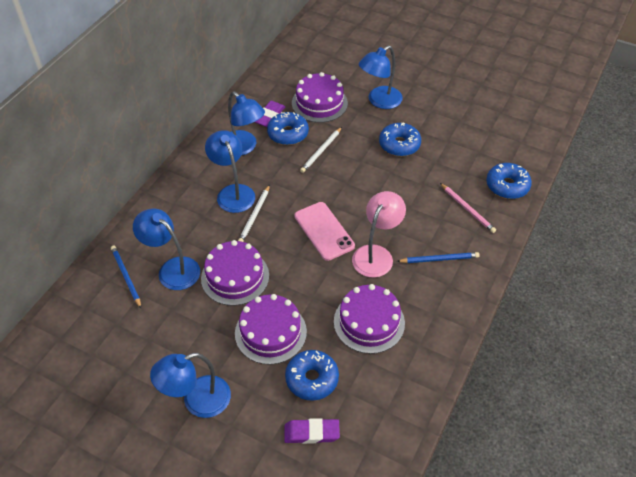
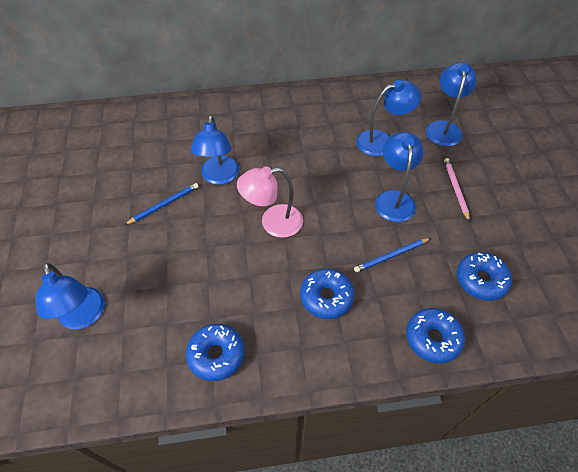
pink phone: 1 -> 0
purple cake: 4 -> 0
purple eraser: 2 -> 0
white pencil: 2 -> 0

